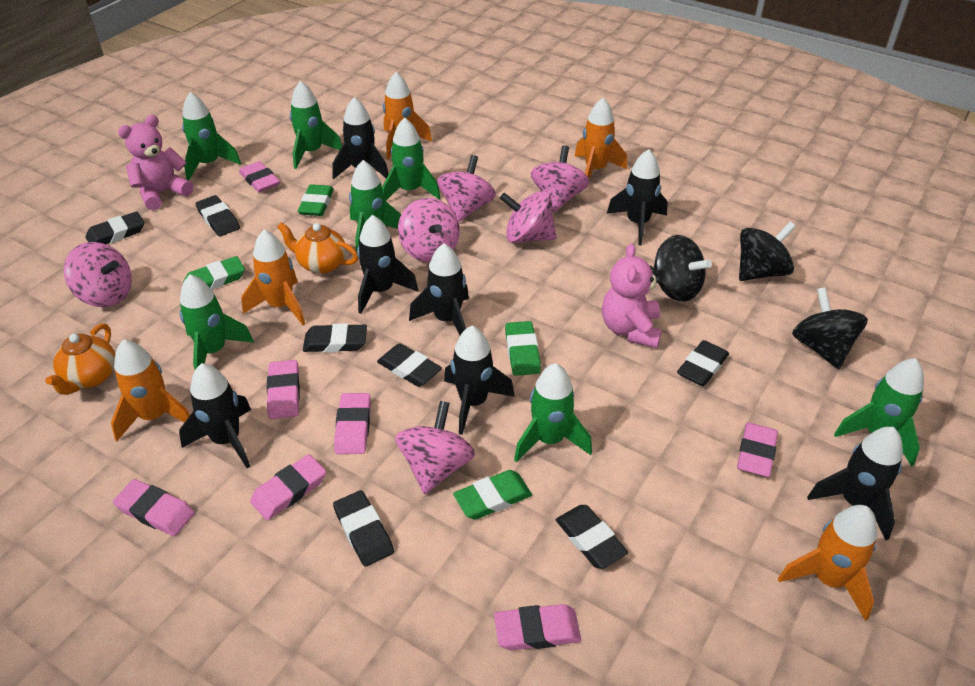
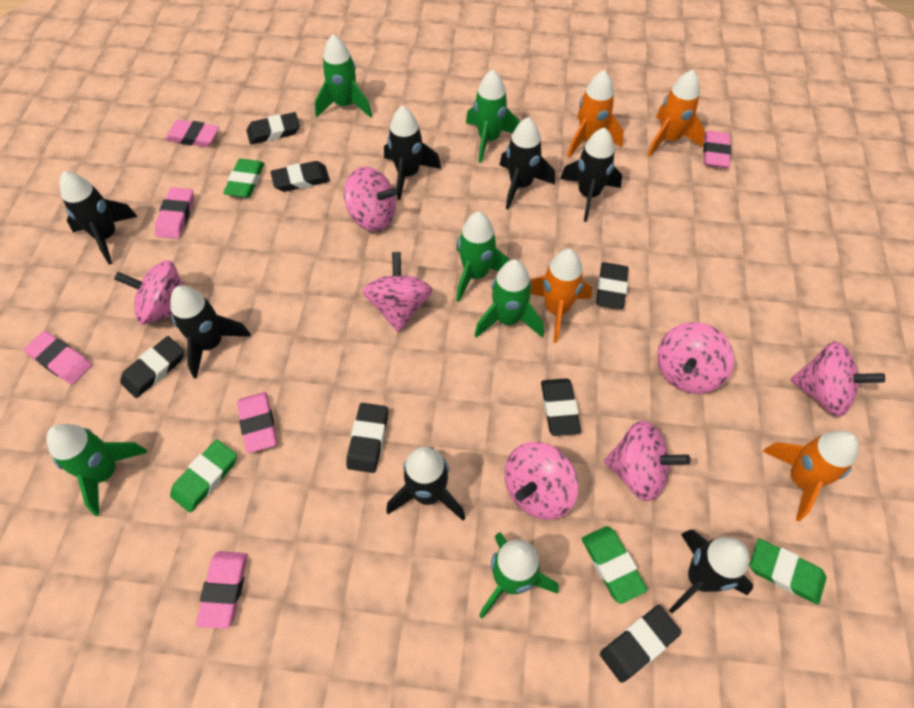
black spinning top: 3 -> 0
green rocket: 7 -> 6
orange rocket: 5 -> 4
orange teapot: 2 -> 0
pink eraser: 7 -> 6
pink spinning top: 6 -> 7
pink teddy bear: 2 -> 0

